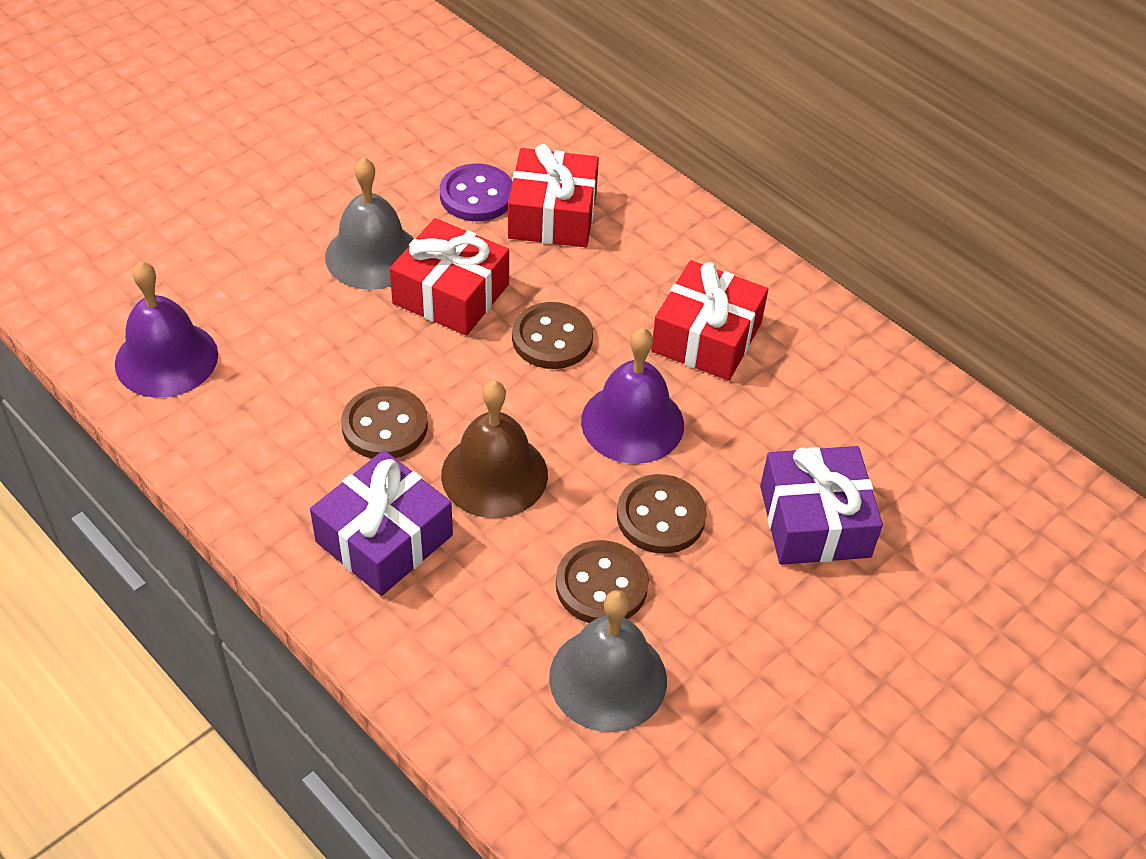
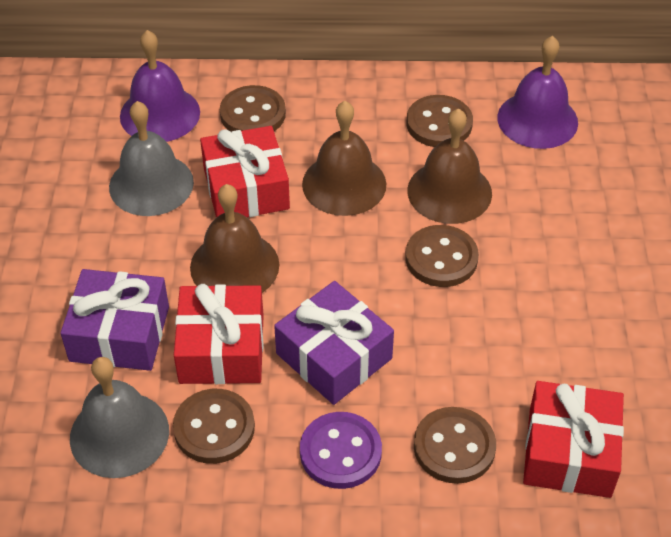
brown bell: 1 -> 3
brown button: 4 -> 5

